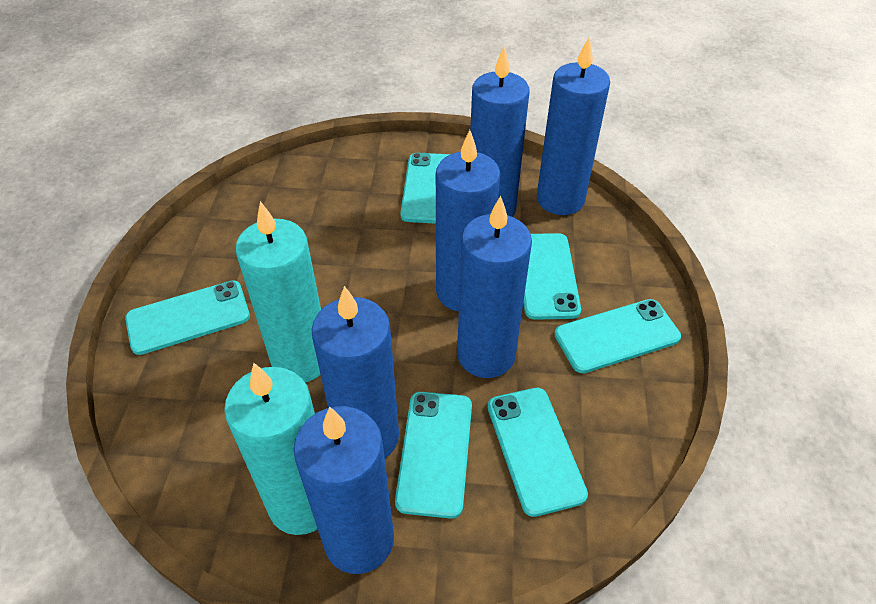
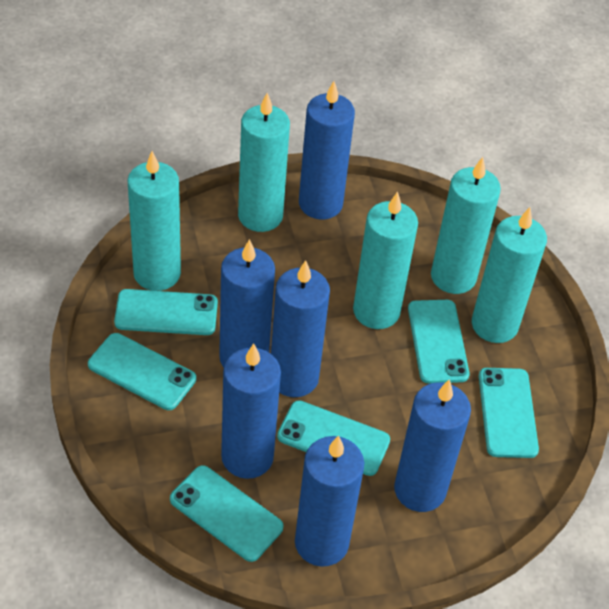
turquoise candle: 2 -> 5

